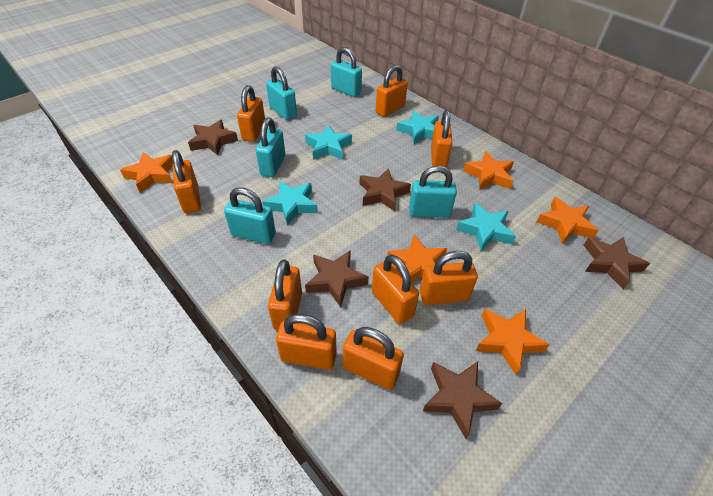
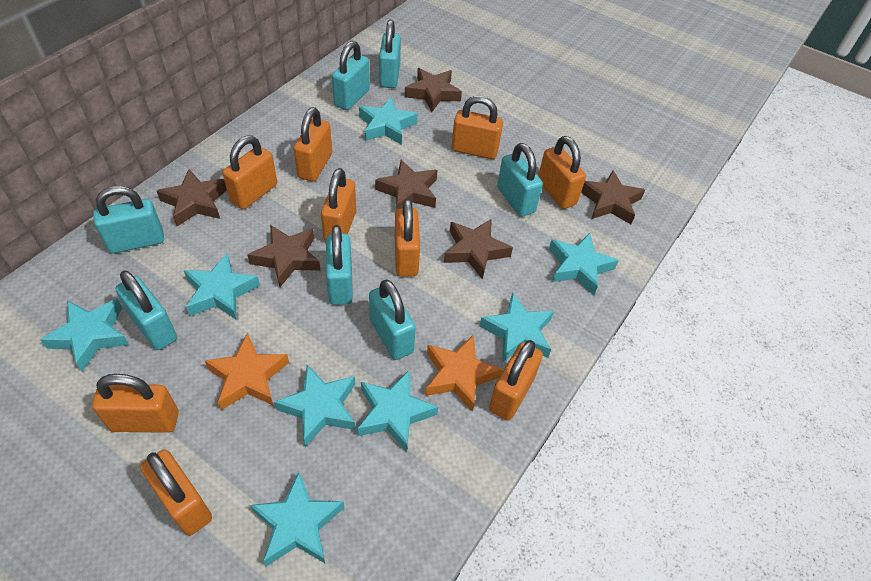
brown star: 5 -> 6
orange star: 5 -> 2
turquoise padlock: 5 -> 7
turquoise star: 4 -> 8

